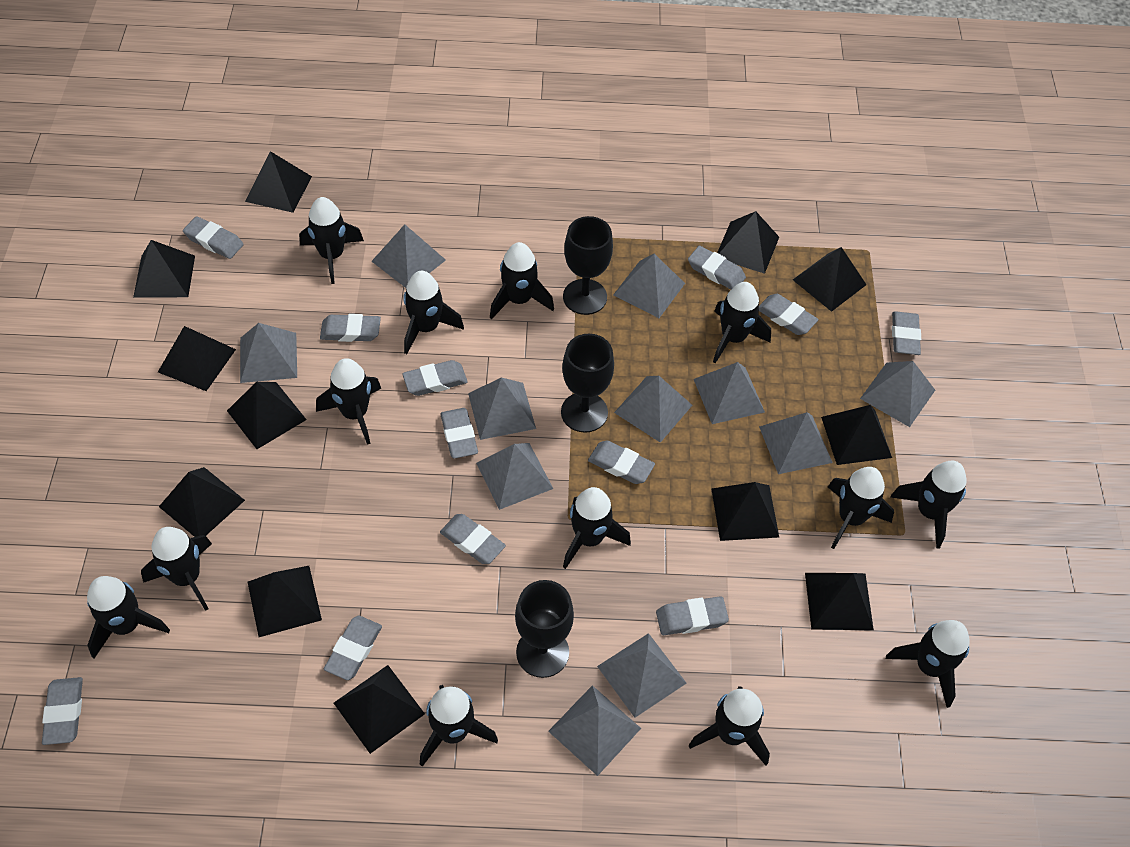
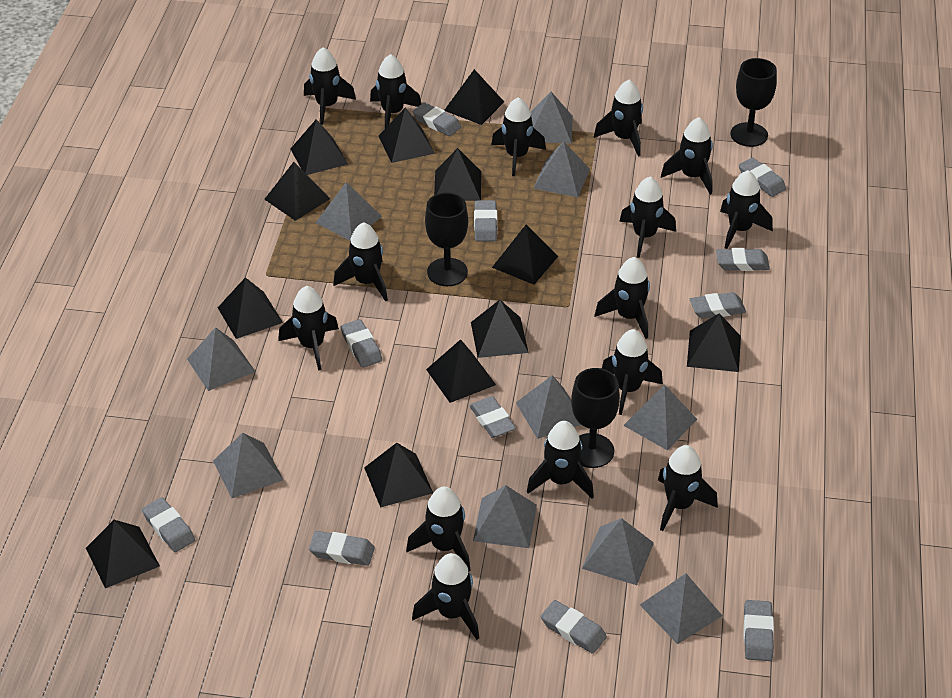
black rocket: 13 -> 15
grey eraser: 12 -> 11
grey pyramid: 11 -> 10

